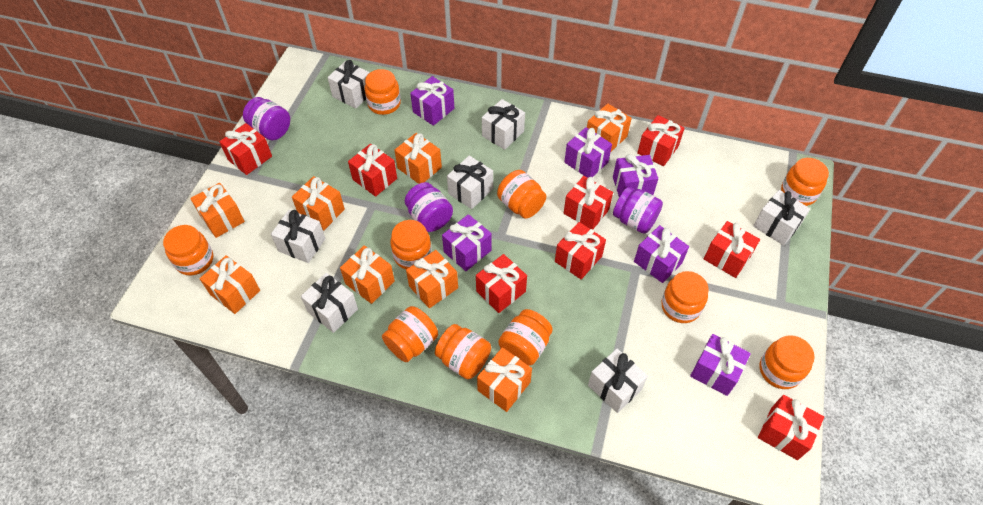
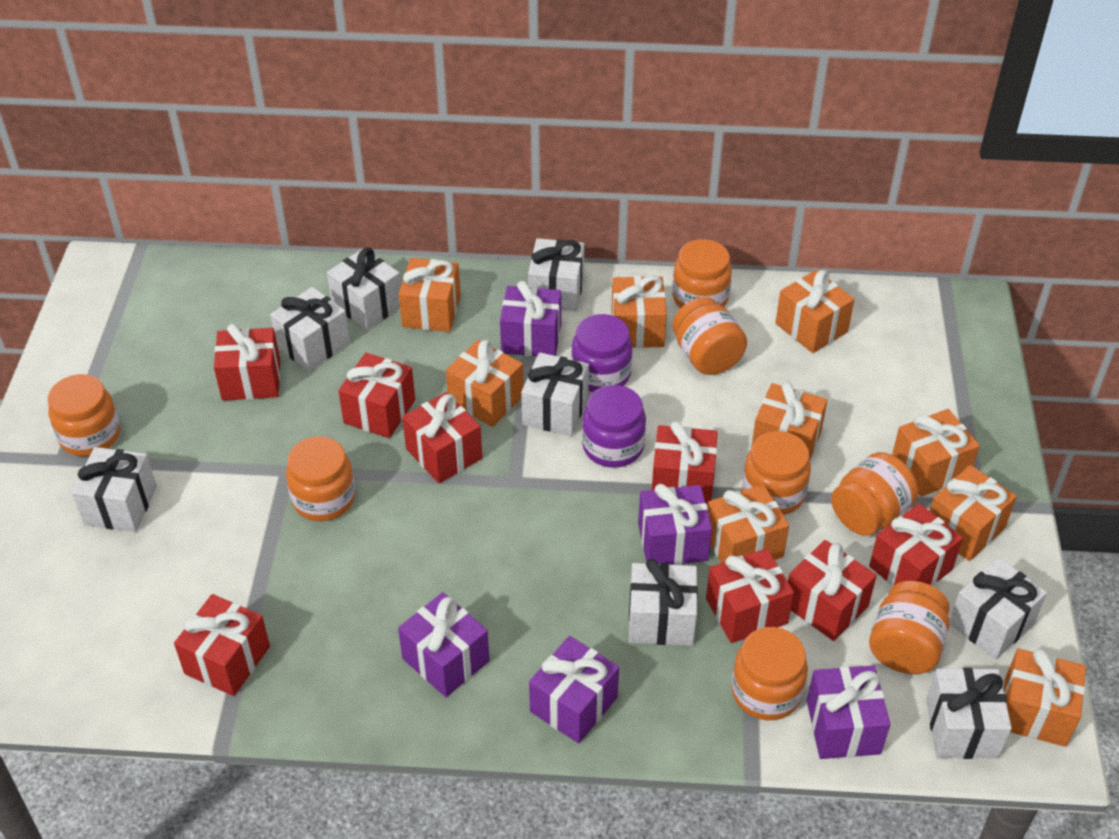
orange gift: 8 -> 9
orange jar: 10 -> 8
purple gift: 6 -> 5
purple jar: 3 -> 2
white gift: 7 -> 8

